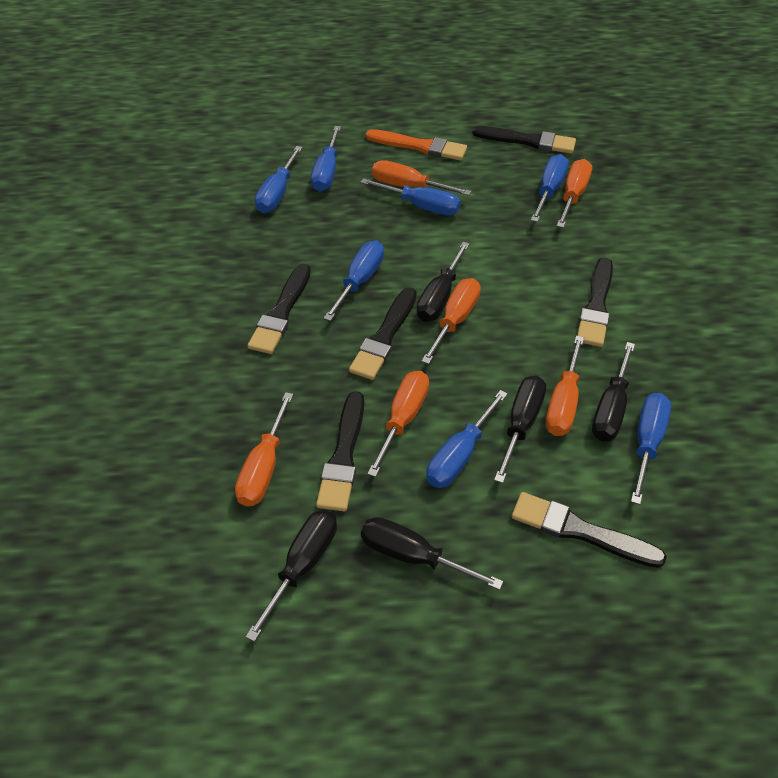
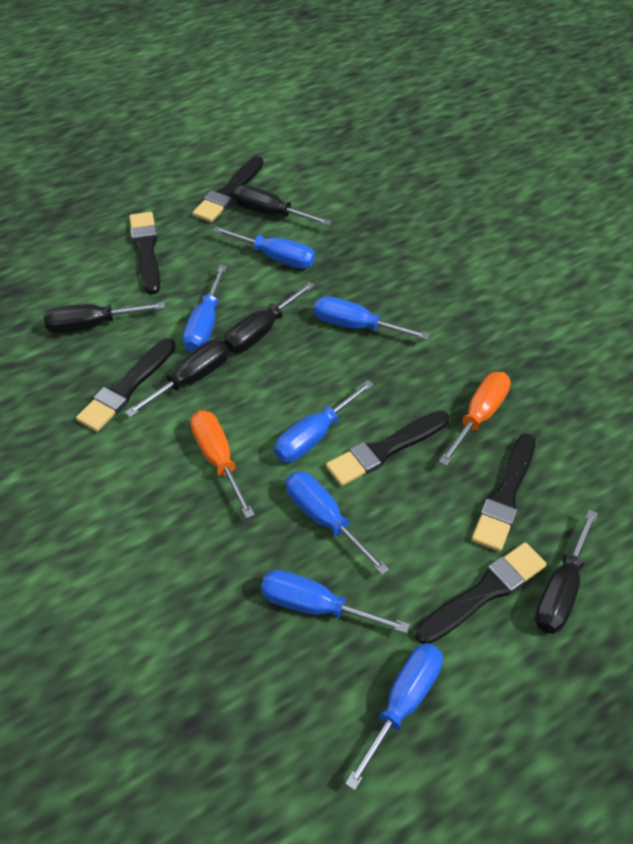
orange brush: 1 -> 0
orange screwdriver: 6 -> 2

